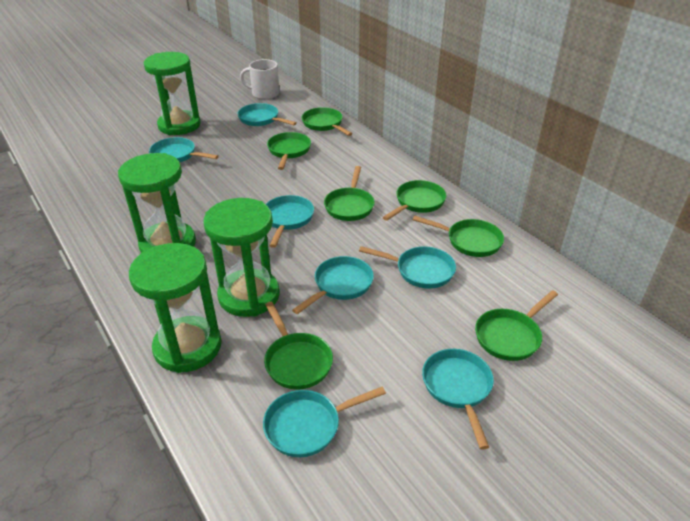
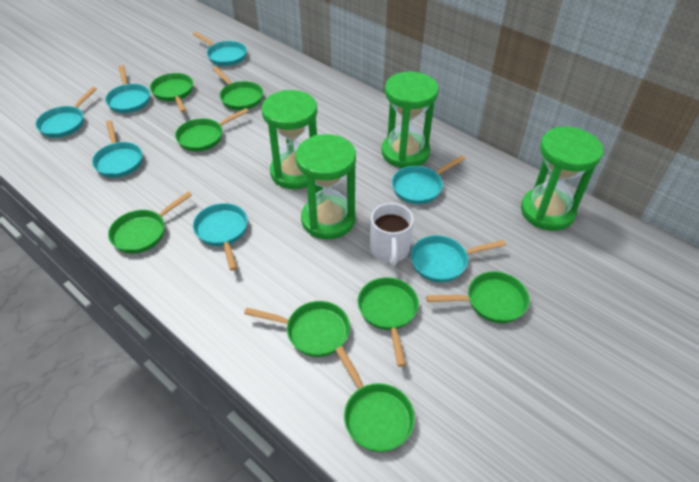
green pan: 7 -> 8

